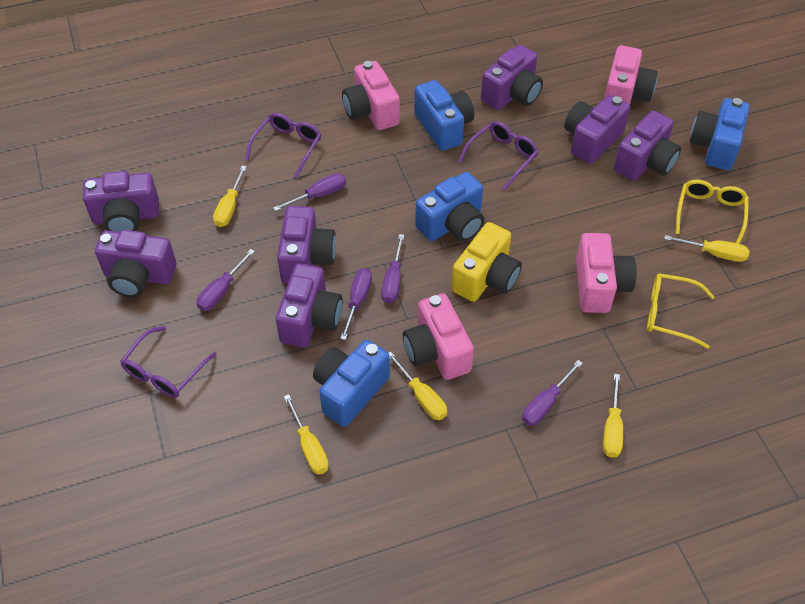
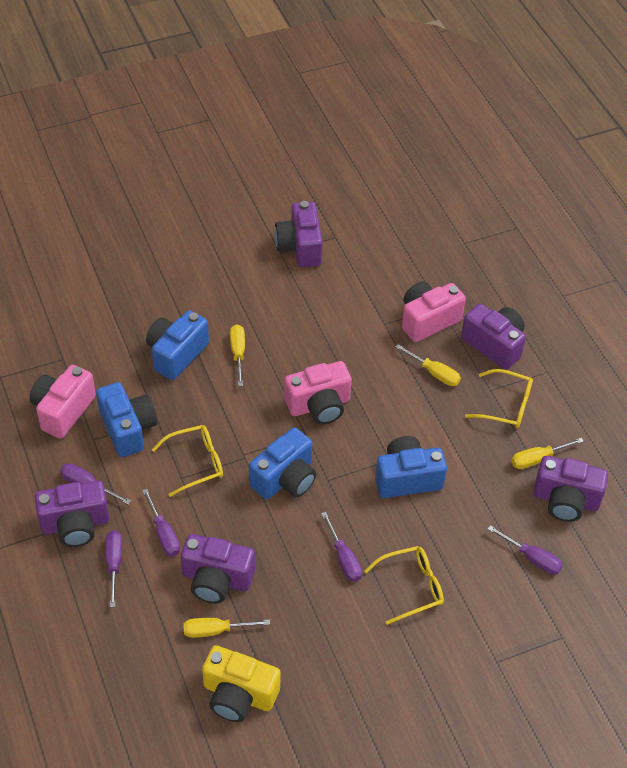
pink camera: 4 -> 3
purple camera: 7 -> 5
purple glasses: 3 -> 0
yellow glasses: 2 -> 3
yellow screwdriver: 5 -> 4

